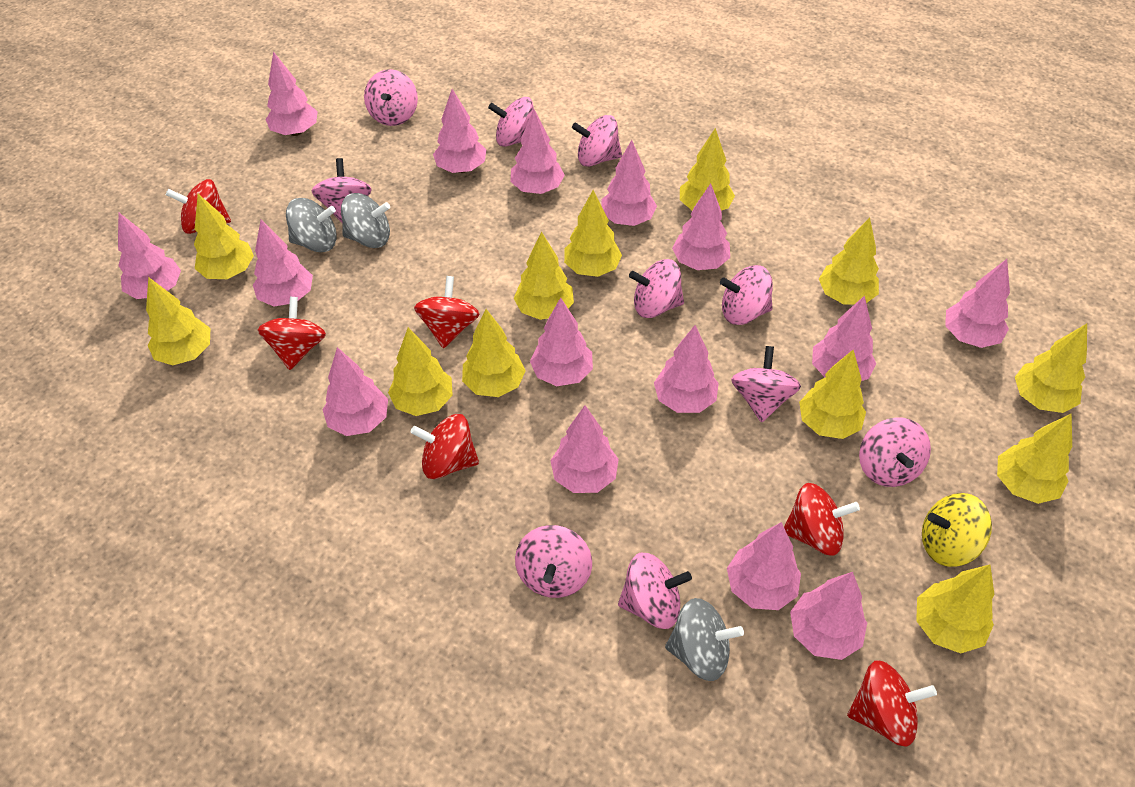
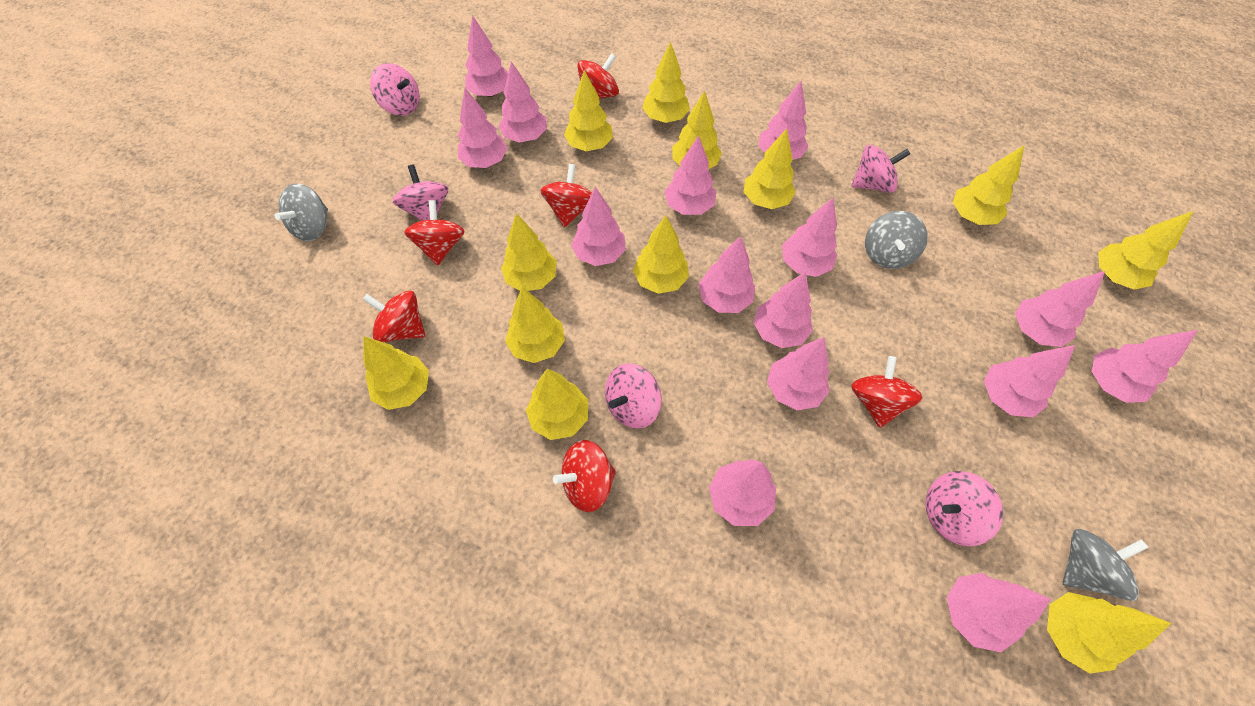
pink spinning top: 10 -> 5
yellow spinning top: 1 -> 0

